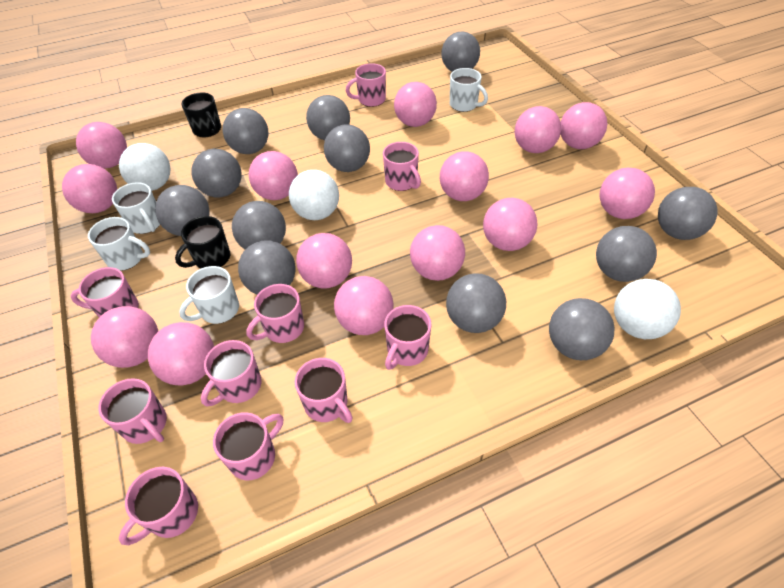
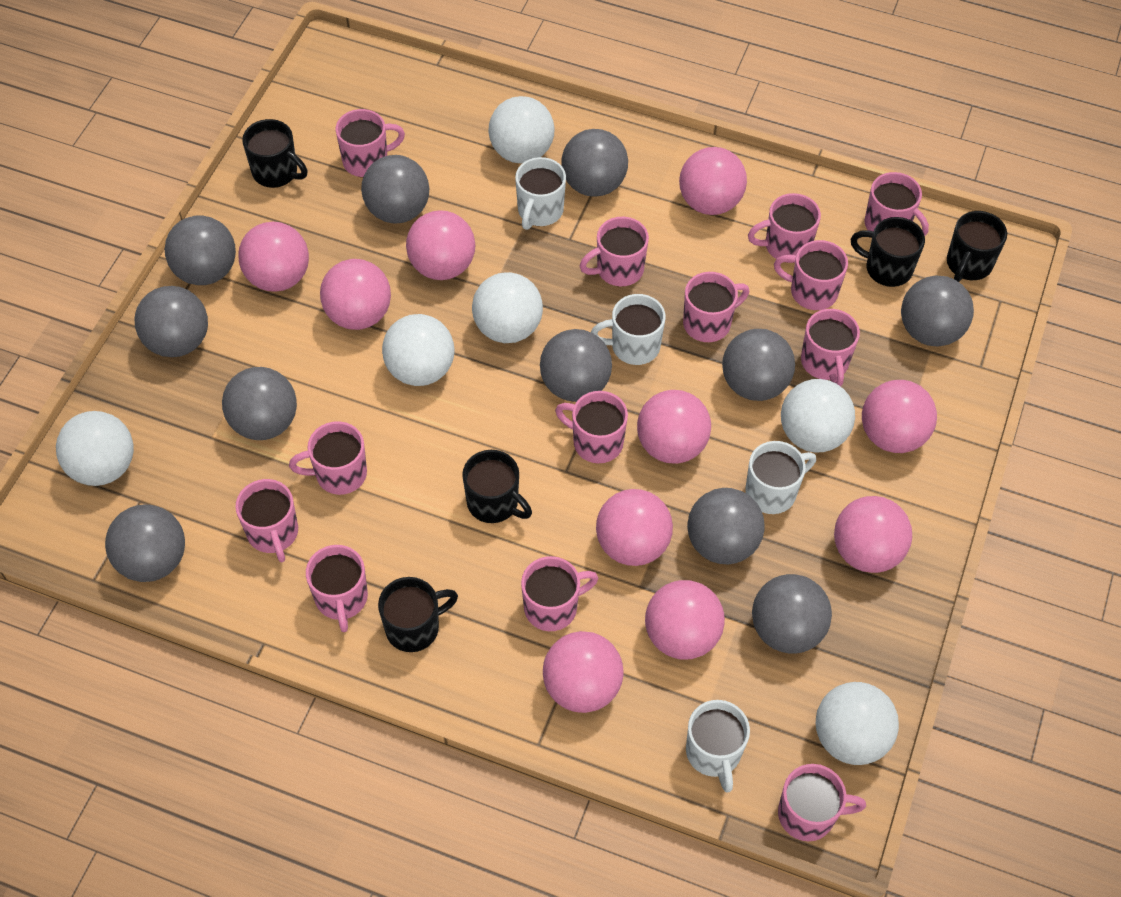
black mug: 2 -> 5
grey ball: 12 -> 11
pink ball: 14 -> 10
pink mug: 10 -> 13
white ball: 3 -> 6

